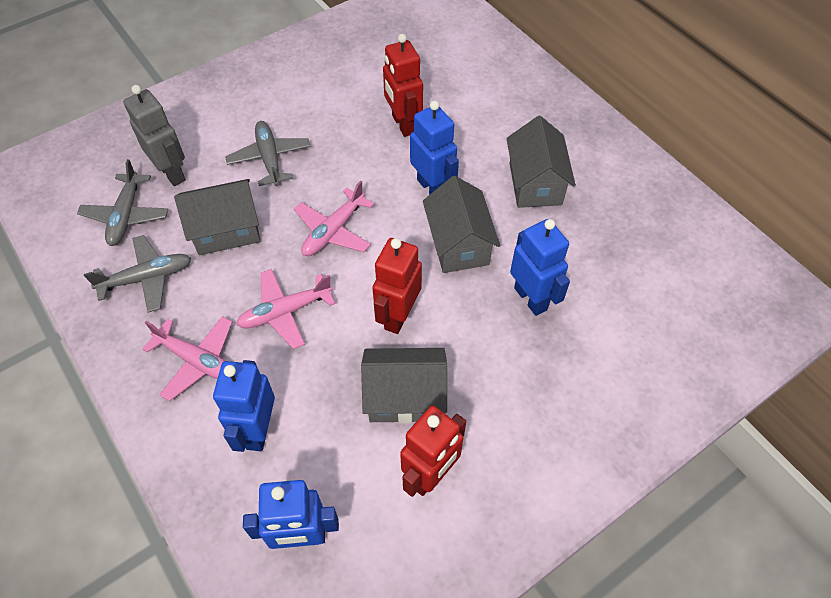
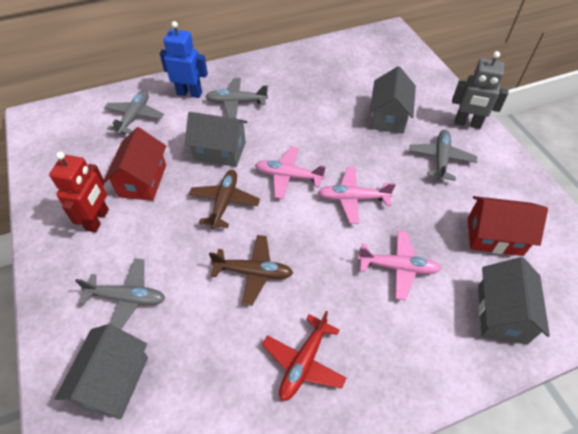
blue robot: 4 -> 1
brown plane: 0 -> 2
grey plane: 3 -> 4
red house: 0 -> 2
red plane: 0 -> 1
red robot: 3 -> 1

